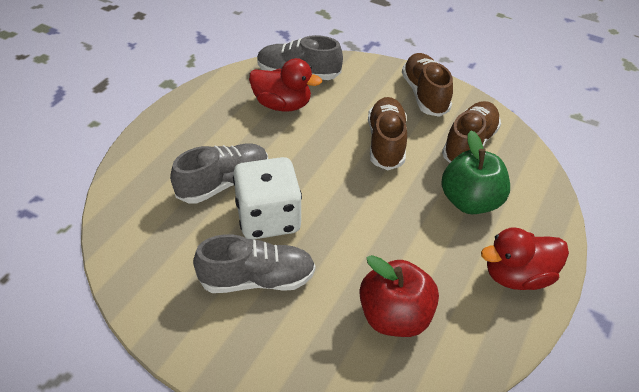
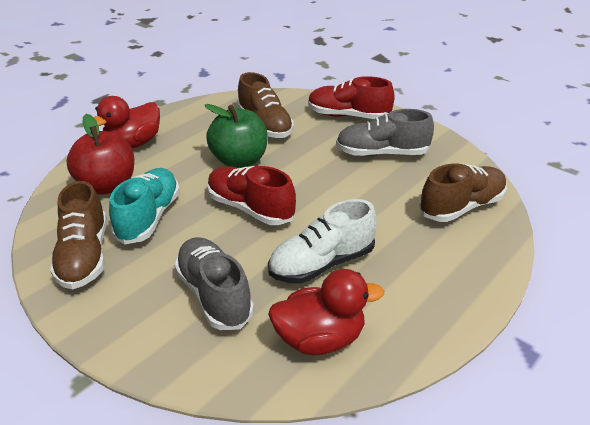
grey shoe: 3 -> 2
red shoe: 0 -> 2
turquoise shoe: 0 -> 1
white dice: 1 -> 0
white shoe: 0 -> 1

